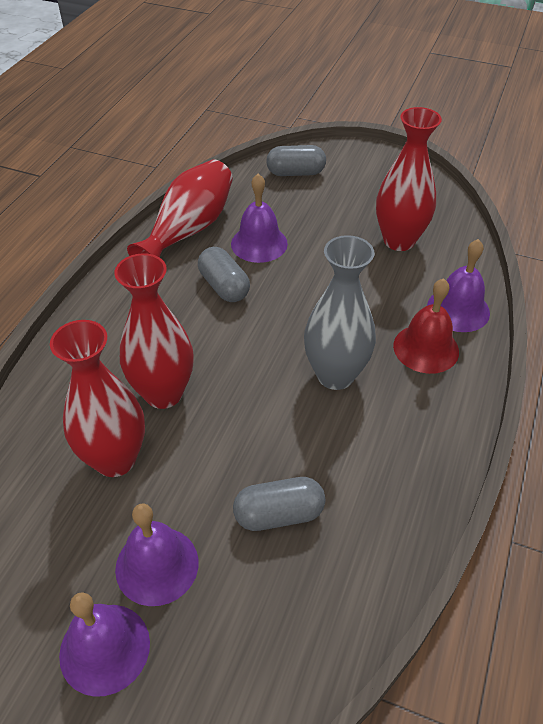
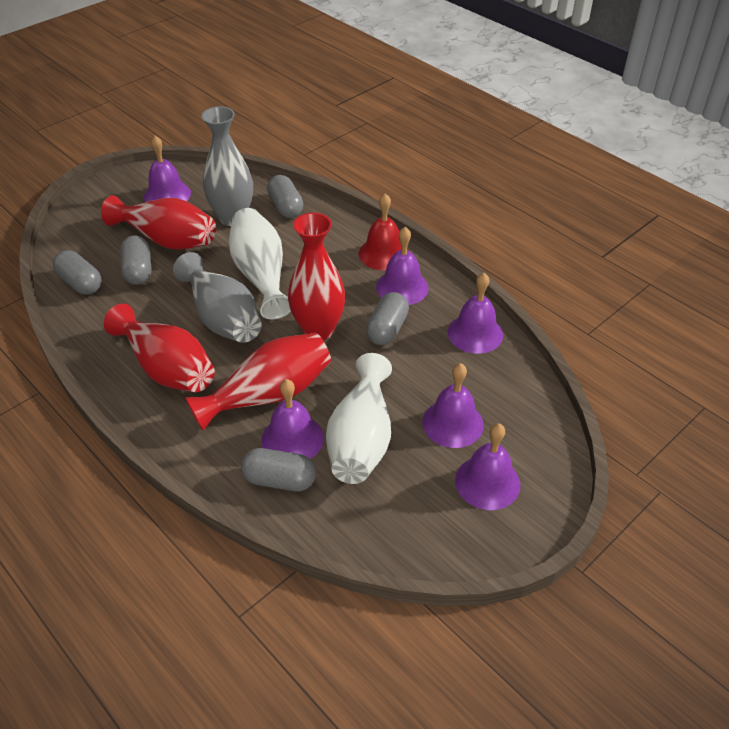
grey capsule: 3 -> 5
grey vase: 1 -> 2
purple bell: 4 -> 6
white vase: 0 -> 2

